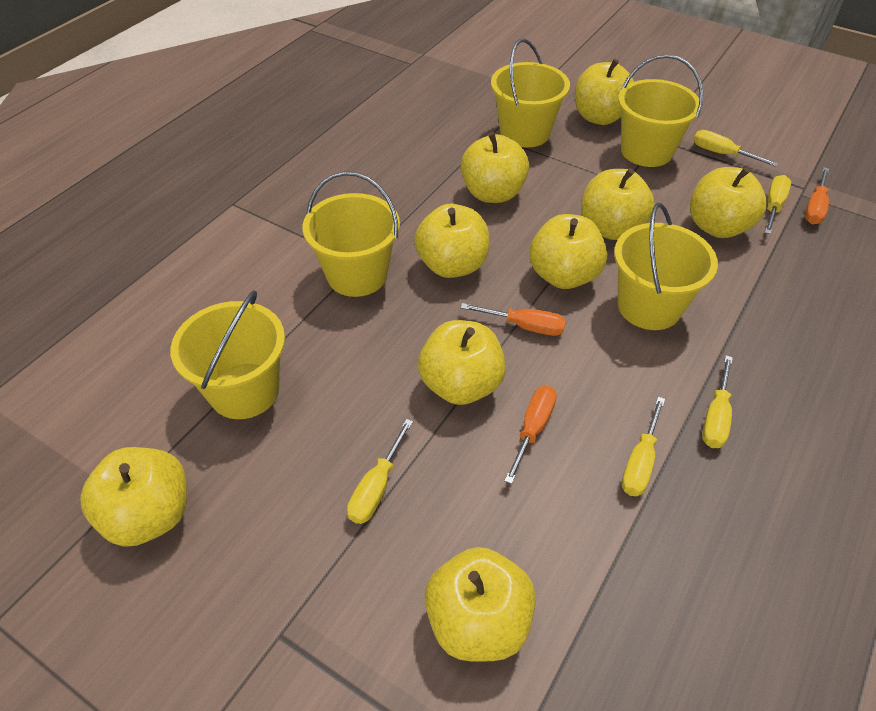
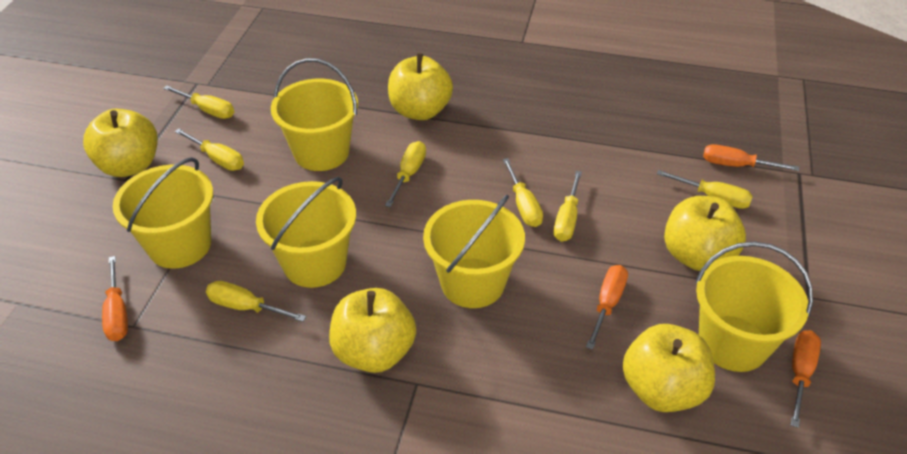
orange screwdriver: 3 -> 4
yellow apple: 9 -> 5
yellow screwdriver: 5 -> 7

